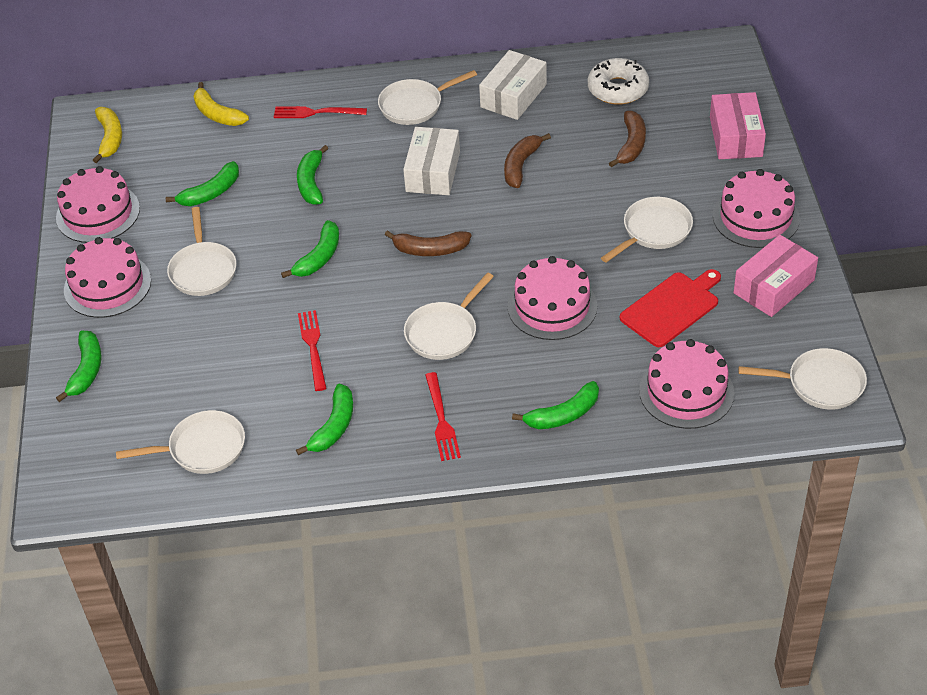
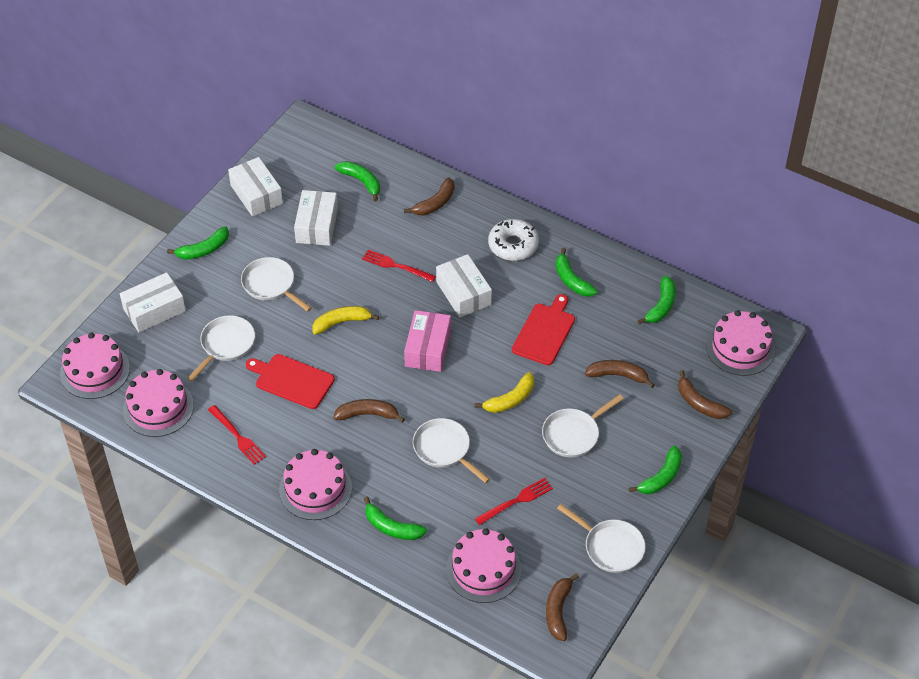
brown banana: 3 -> 5
pink box: 2 -> 1
red cutting board: 1 -> 2
white box: 2 -> 4
white pan: 6 -> 5

